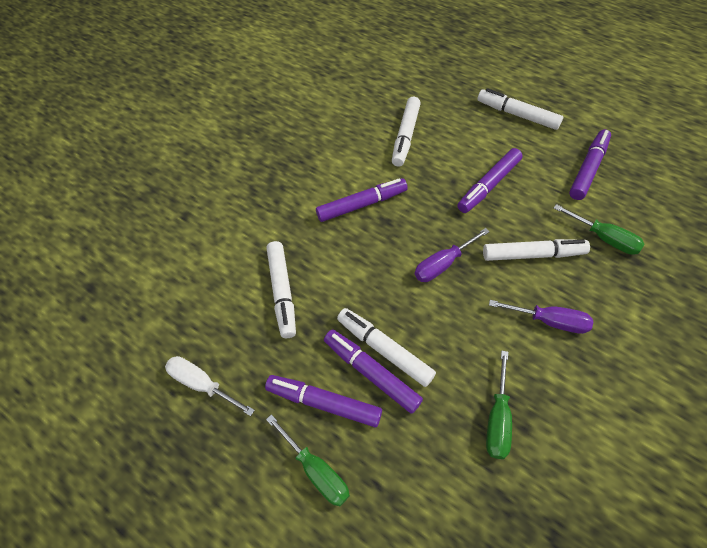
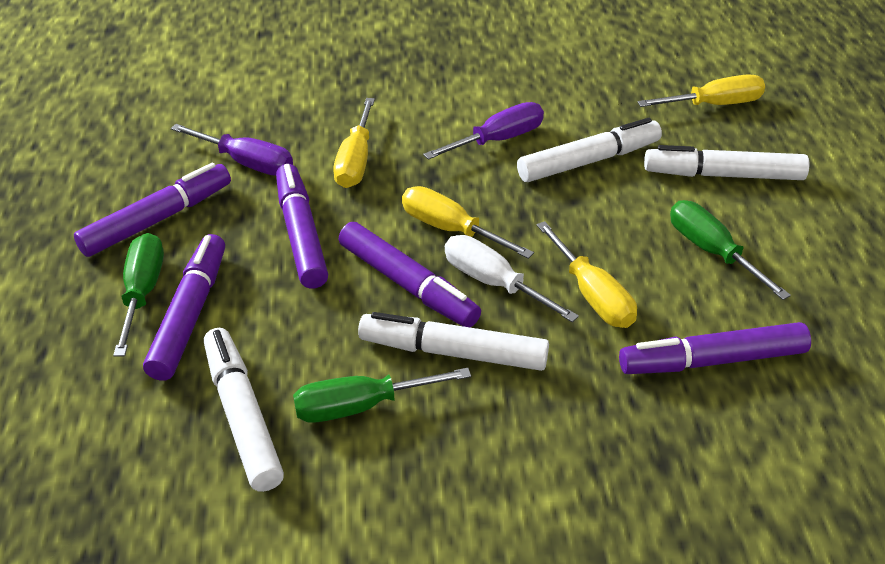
white marker: 5 -> 4
yellow screwdriver: 0 -> 4

